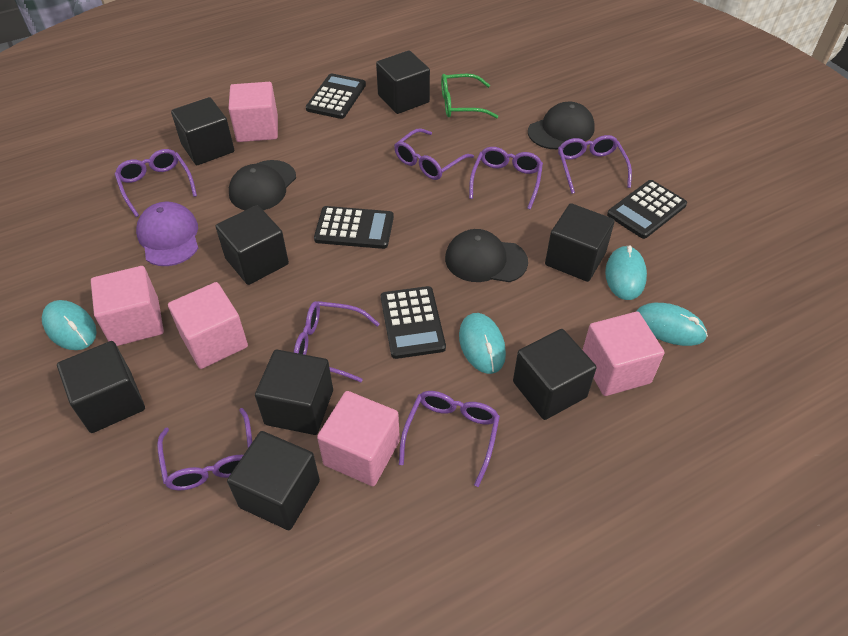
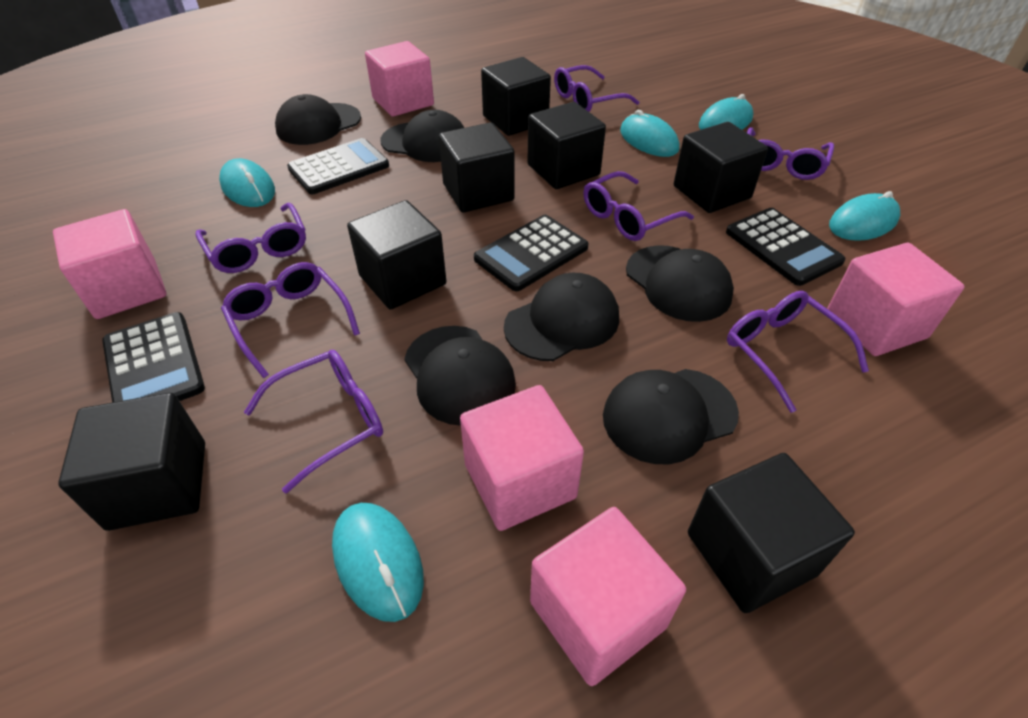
black cap: 3 -> 6
black cube: 8 -> 7
green glasses: 1 -> 0
purple cap: 1 -> 0
turquoise mouse: 4 -> 5

